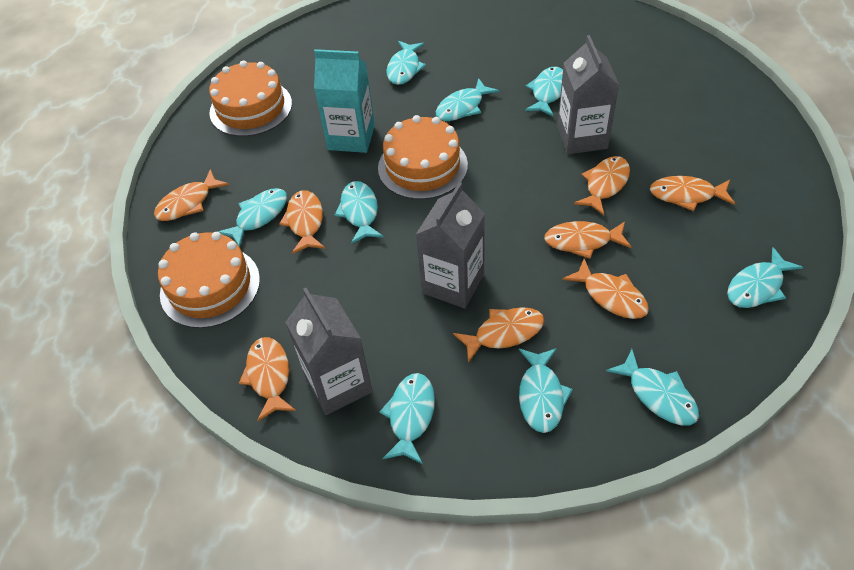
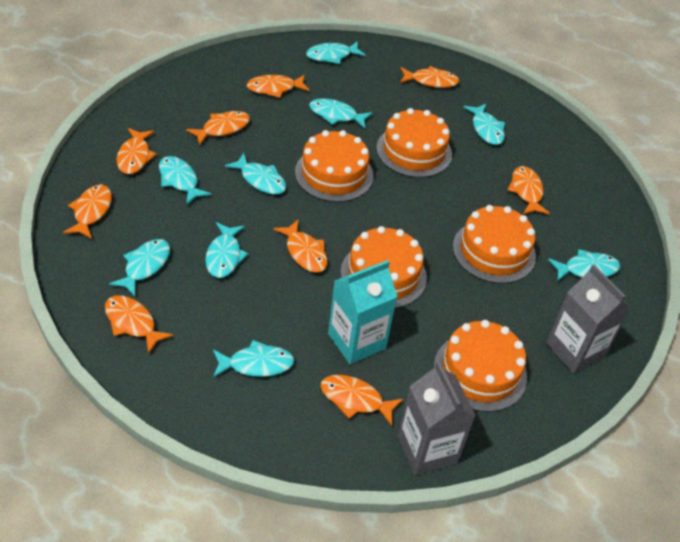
grey carton: 3 -> 2
orange cake: 3 -> 5
orange fish: 8 -> 9

